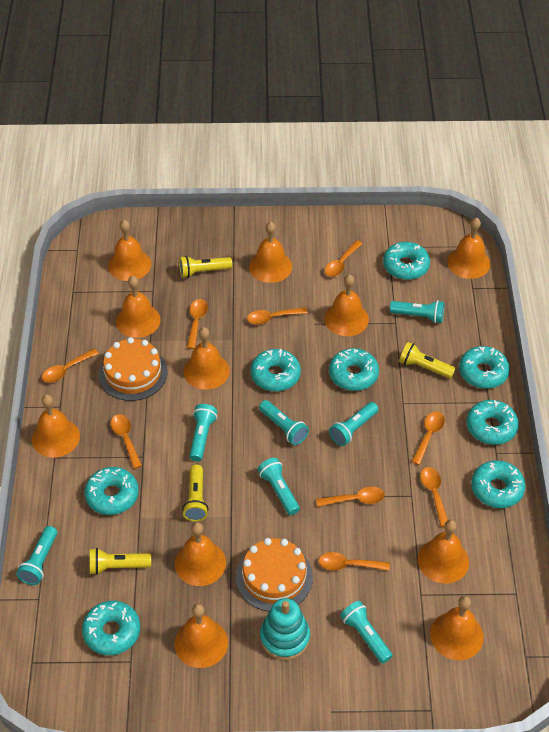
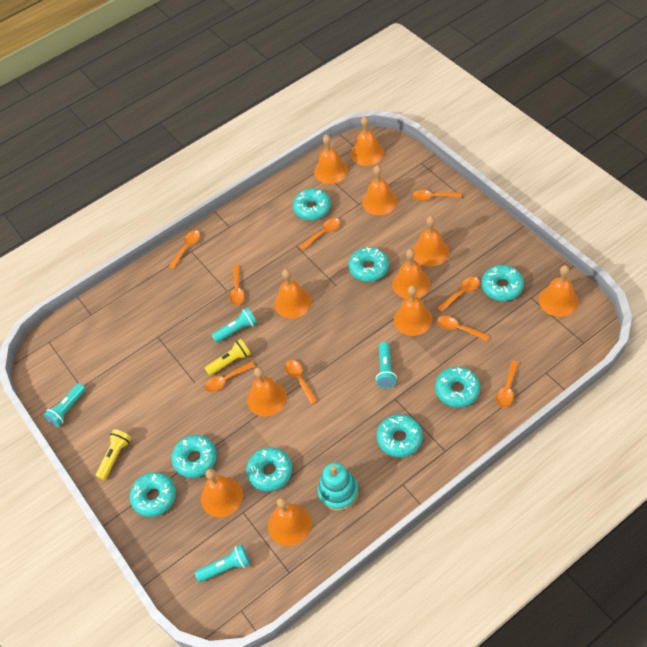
orange cake: 2 -> 0
turquoise flashlight: 7 -> 4
yellow flashlight: 4 -> 2

